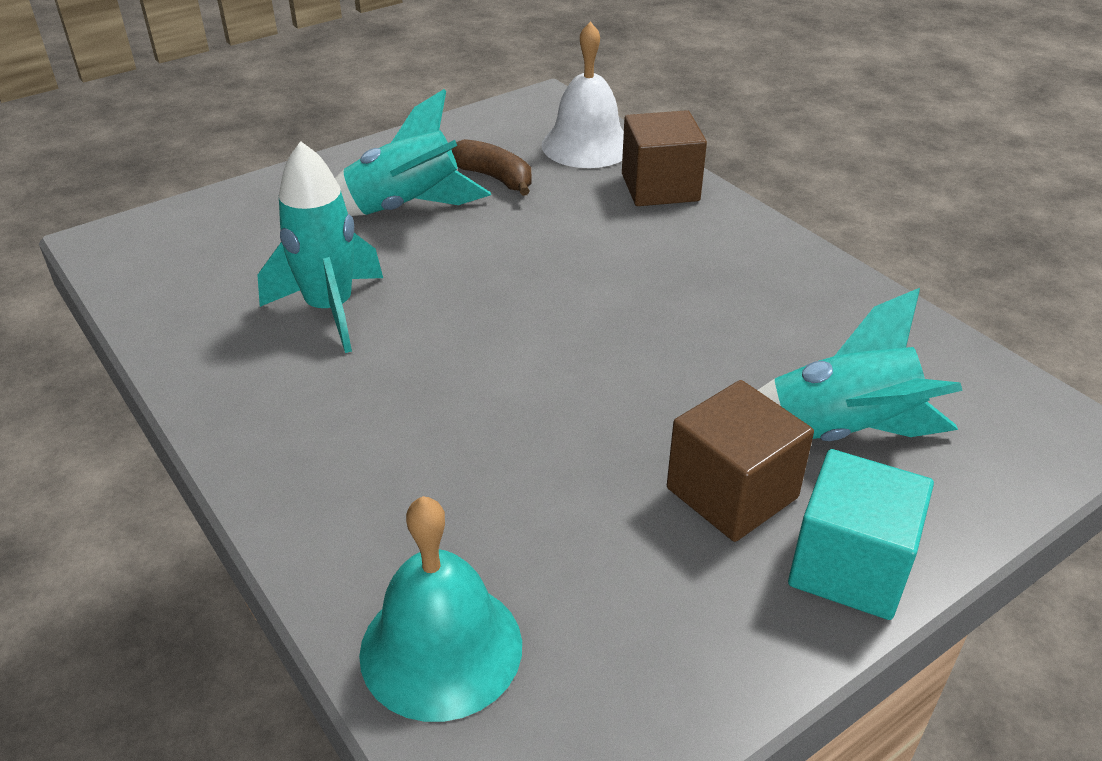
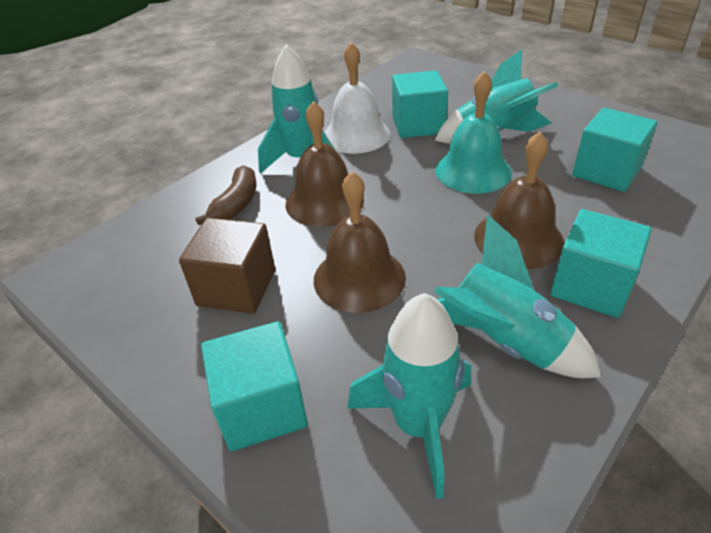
brown bell: 0 -> 3
brown cube: 2 -> 1
turquoise cube: 1 -> 4
turquoise rocket: 3 -> 4

